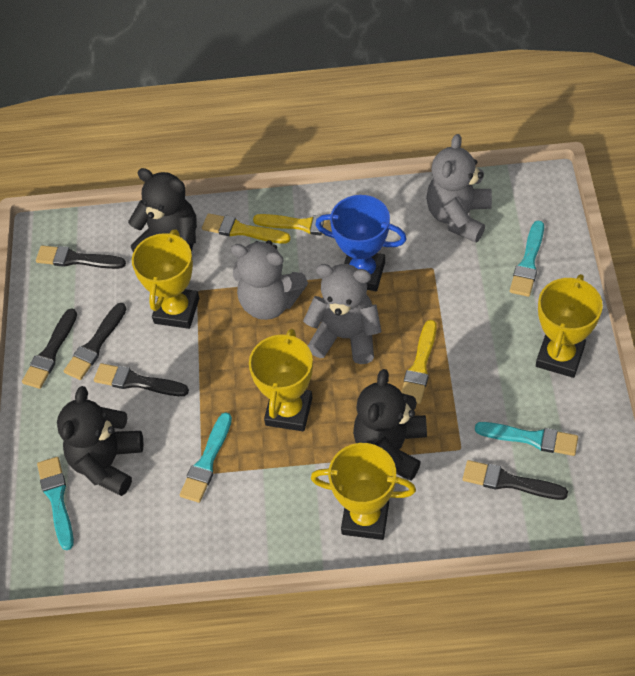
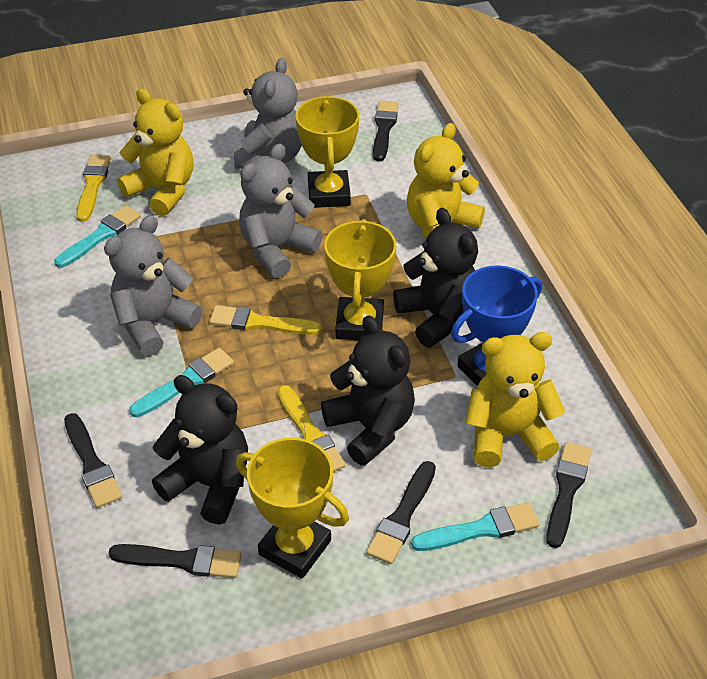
turquoise brush: 4 -> 3
yellow teddy bear: 0 -> 3
yellow trophy: 4 -> 3

